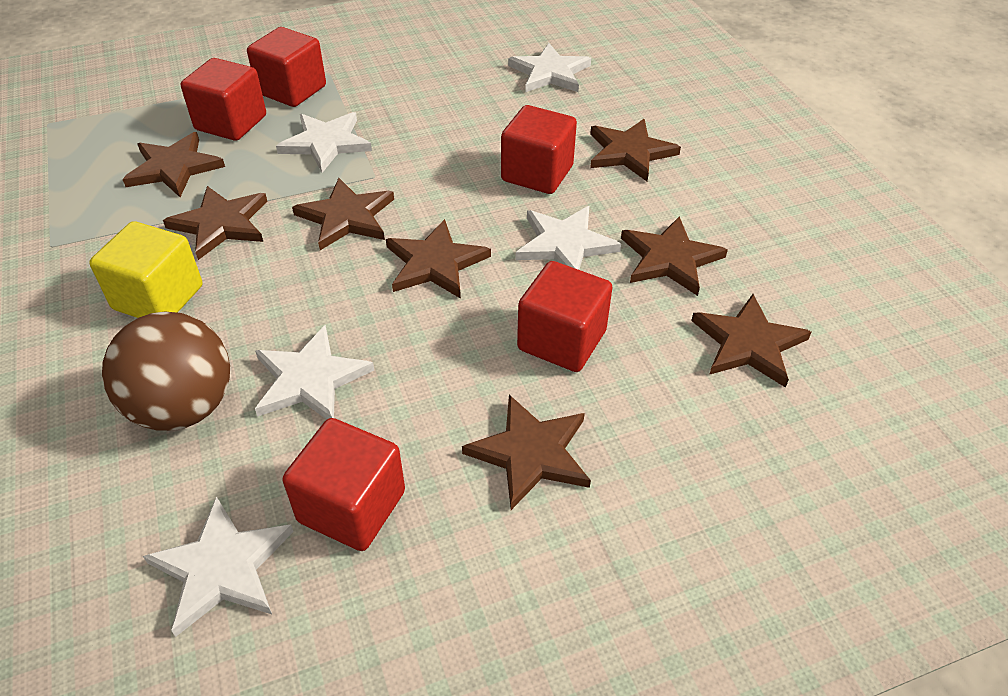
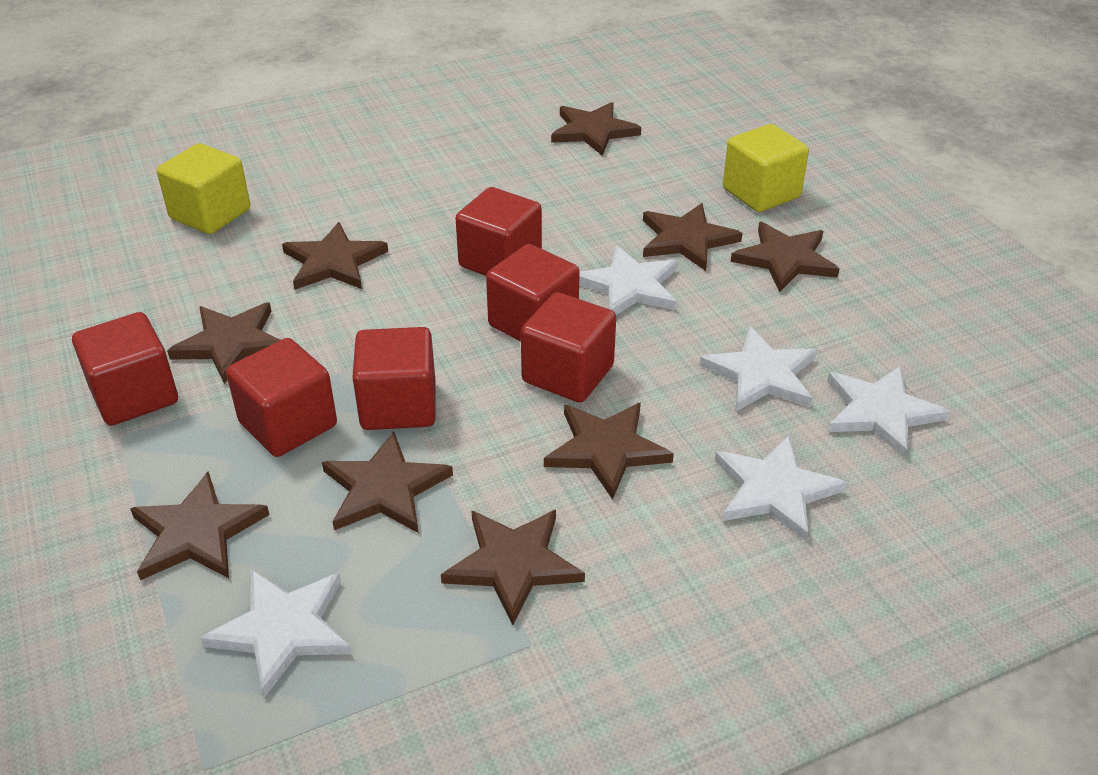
brown ball: 1 -> 0
brown star: 8 -> 9
red cube: 5 -> 6
yellow cube: 1 -> 2

